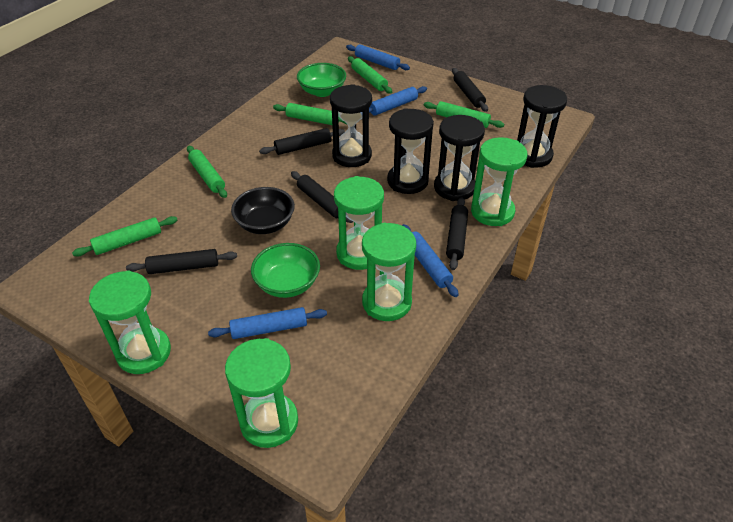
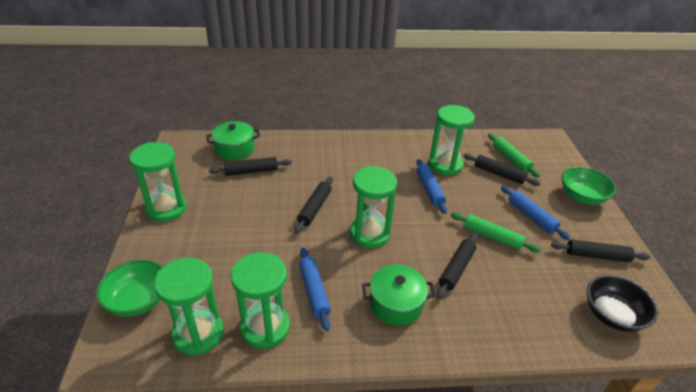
black hourglass: 4 -> 0
blue rolling pin: 4 -> 3
green pot: 0 -> 2
green rolling pin: 5 -> 2

